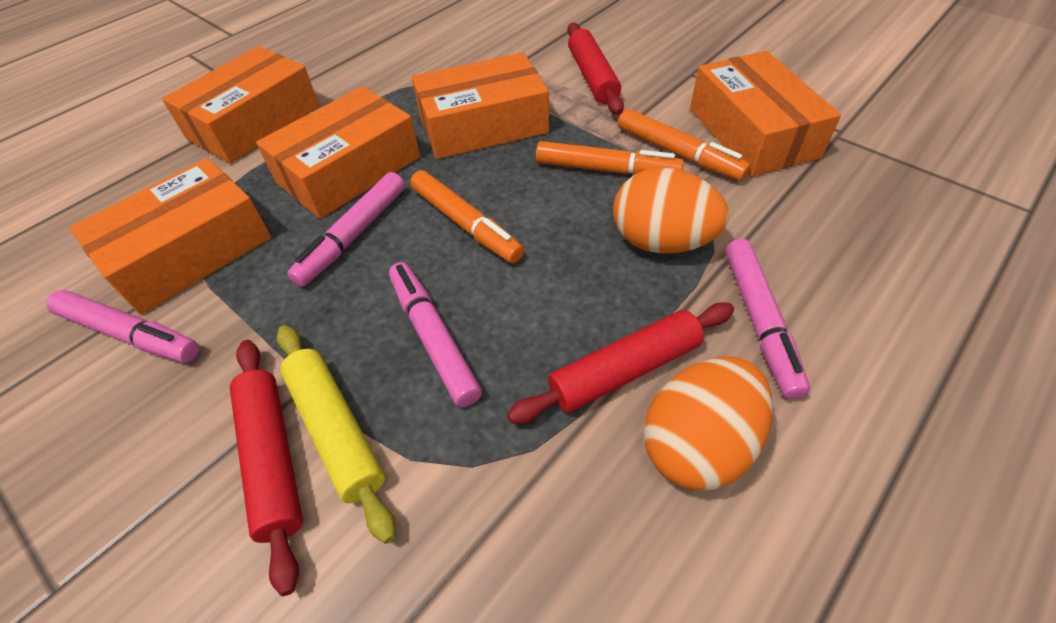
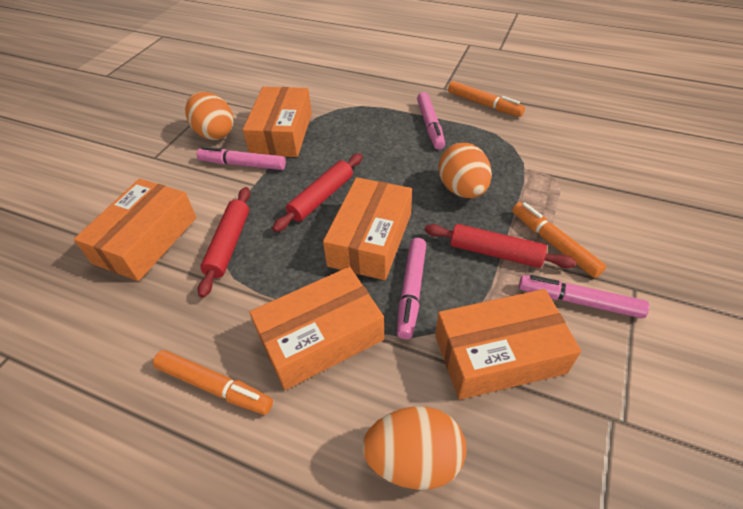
orange egg: 2 -> 3
yellow rolling pin: 1 -> 0

